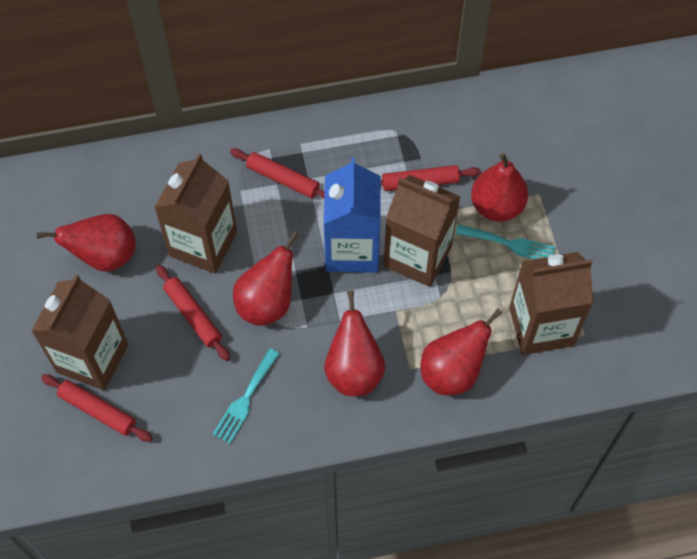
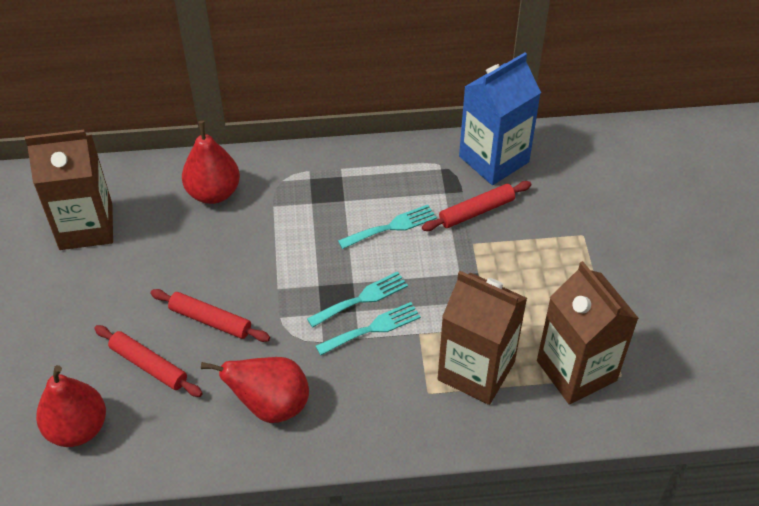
brown carton: 4 -> 3
red pear: 5 -> 3
red rolling pin: 4 -> 3
turquoise fork: 2 -> 3

